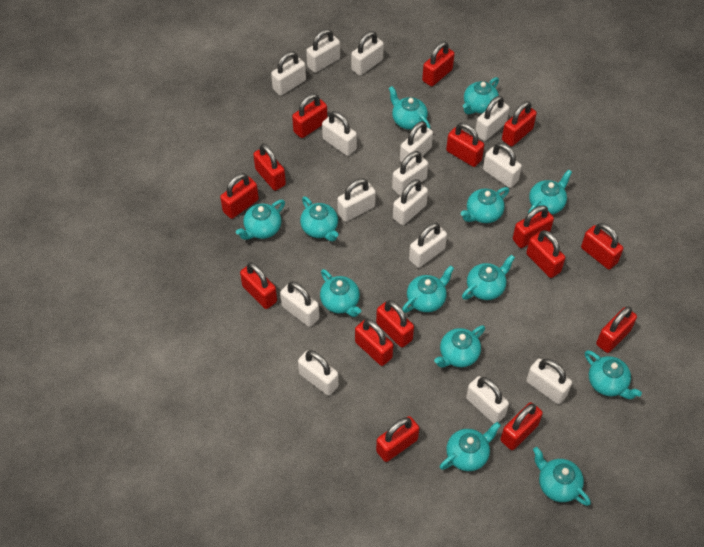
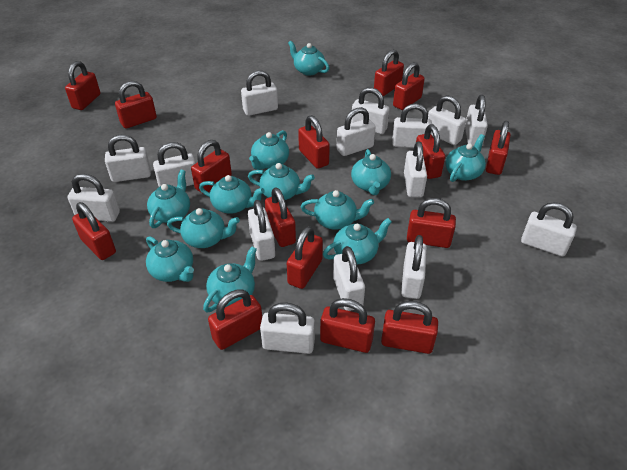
turquoise teapot: 13 -> 12

